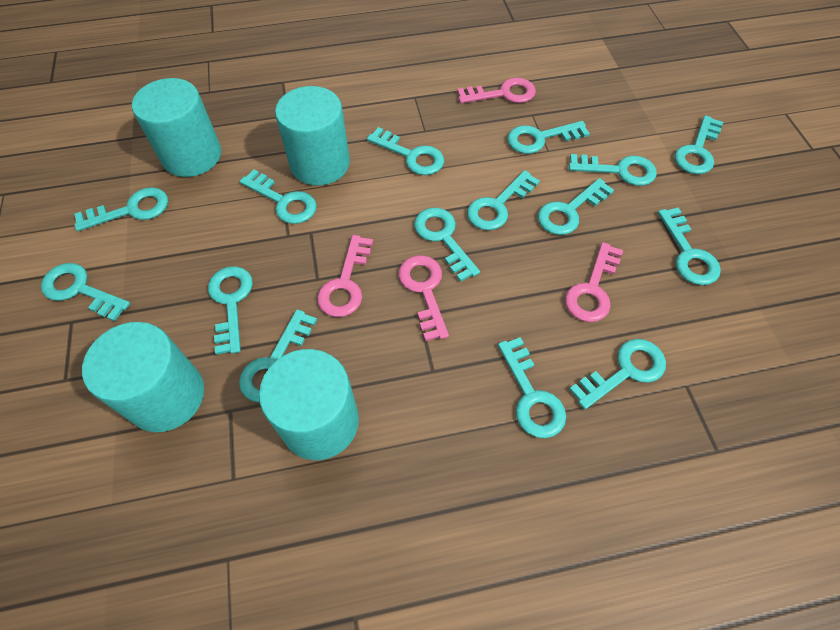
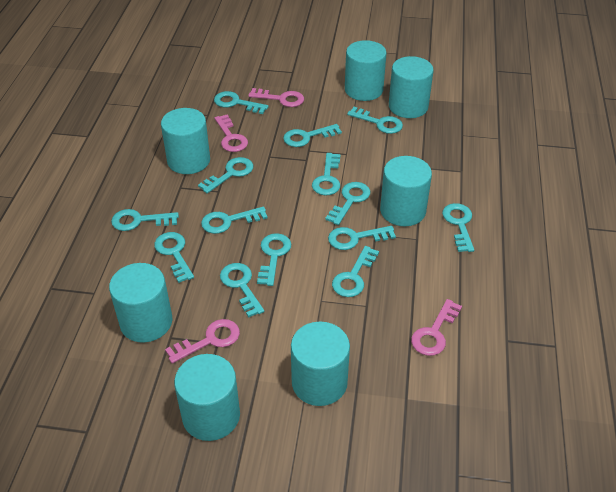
turquoise cylinder: 4 -> 7
turquoise key: 15 -> 14

